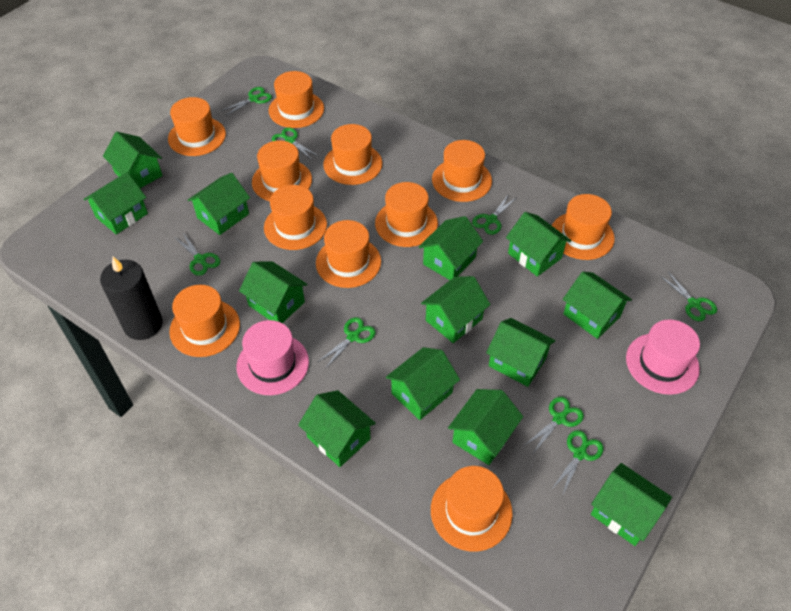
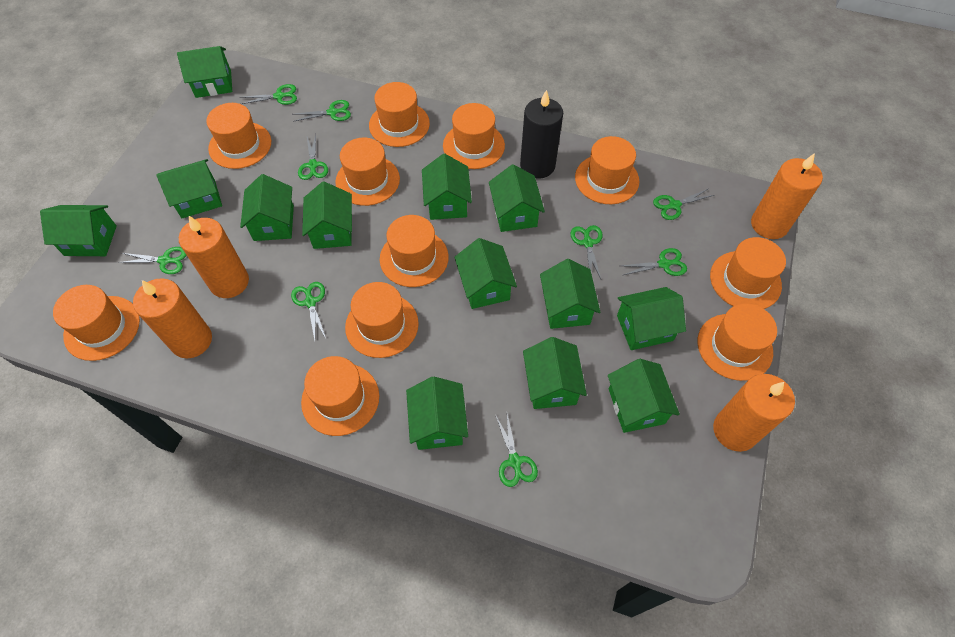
green scissors: 8 -> 9
orange candle: 0 -> 4
pink hat: 2 -> 0

